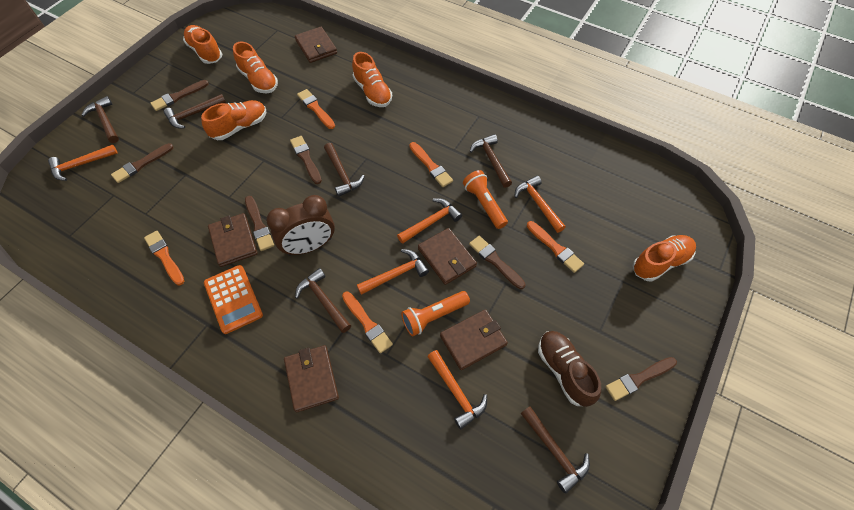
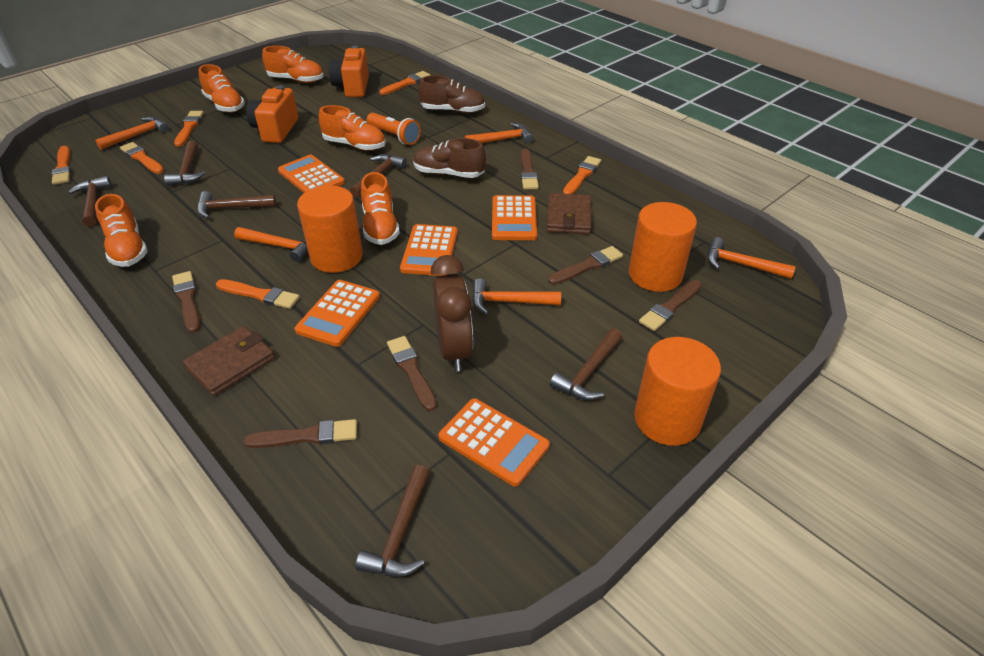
brown shoe: 1 -> 2
brown wallet: 5 -> 2
orange brush: 5 -> 6
orange calculator: 1 -> 5
orange camera: 0 -> 2
orange cylinder: 0 -> 3
orange flashlight: 2 -> 1

